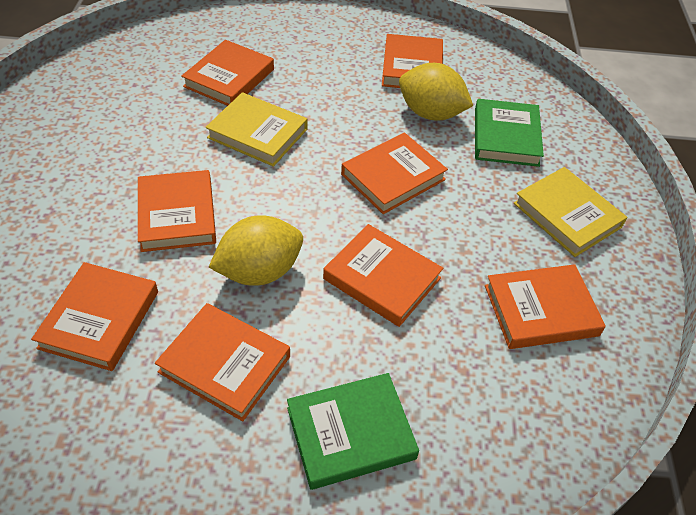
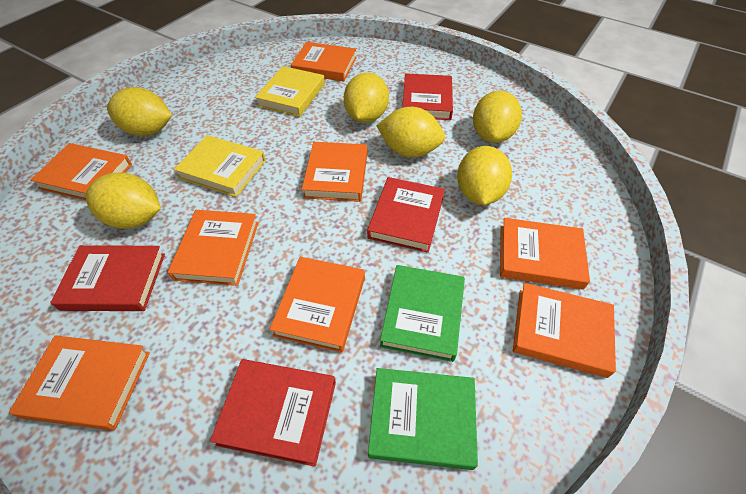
red book: 0 -> 4
yellow lemon: 2 -> 6

